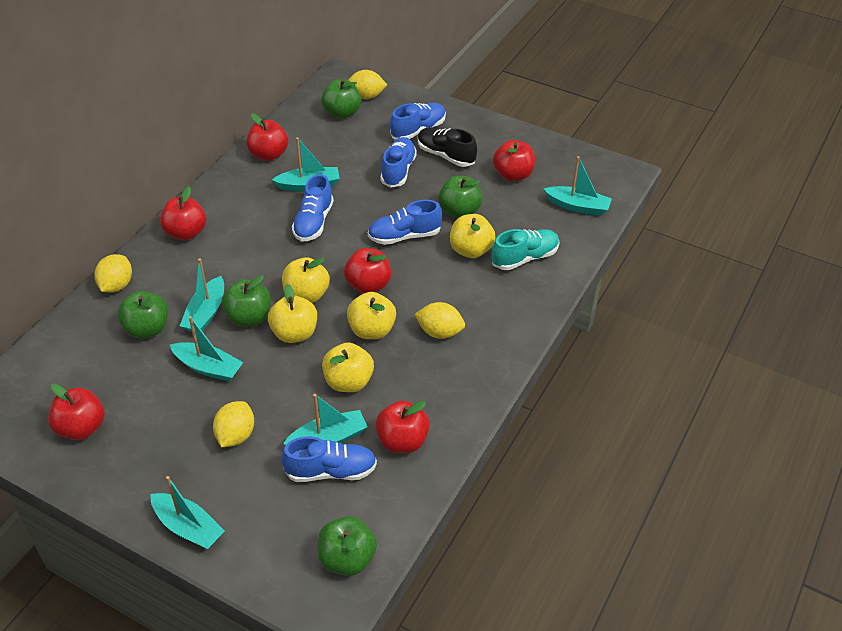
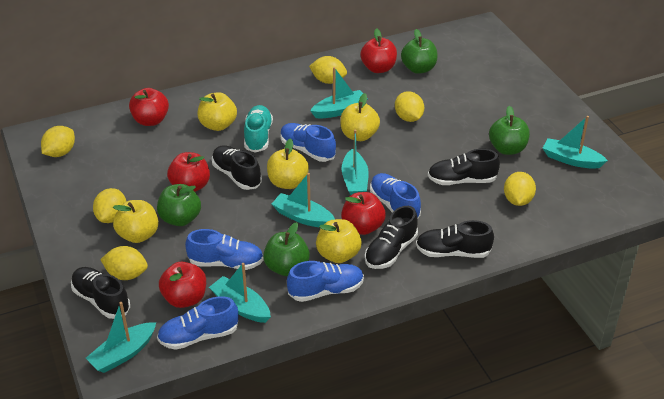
black shoe: 1 -> 5
green apple: 5 -> 4
red apple: 6 -> 5
yellow lemon: 4 -> 6

